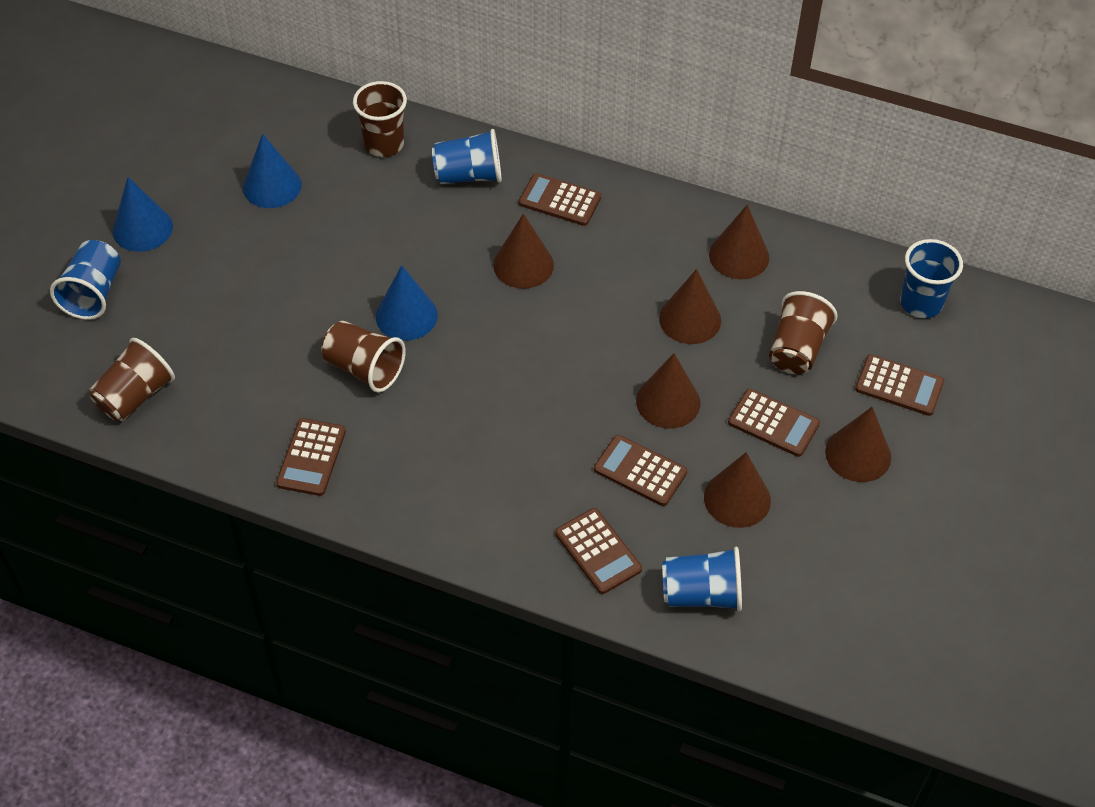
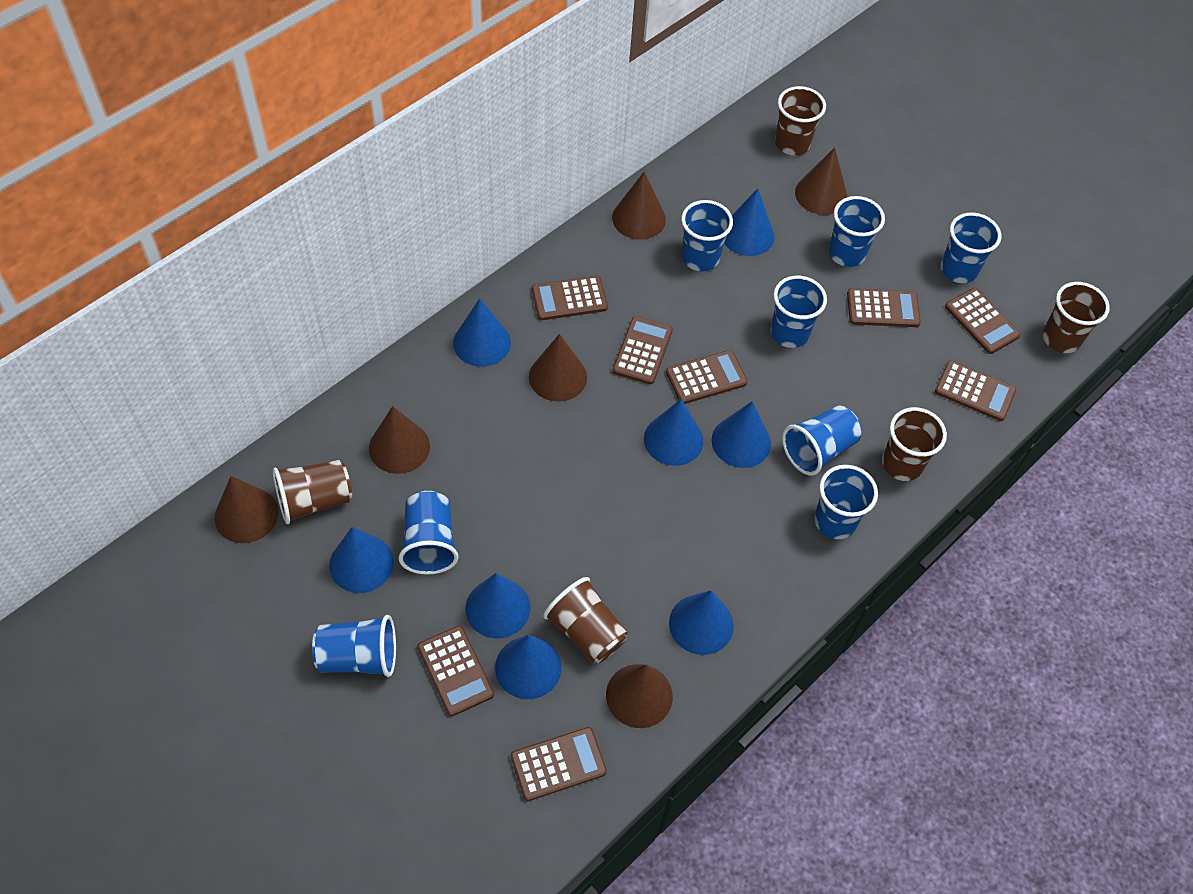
blue cone: 3 -> 8
blue cup: 4 -> 8
brown calculator: 6 -> 8
brown cup: 4 -> 5

